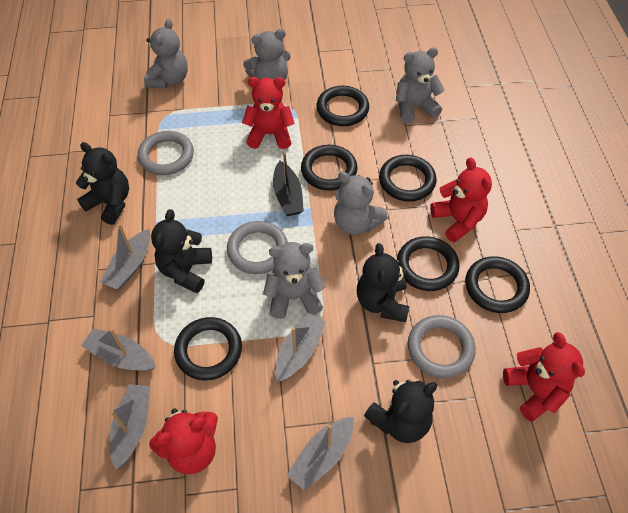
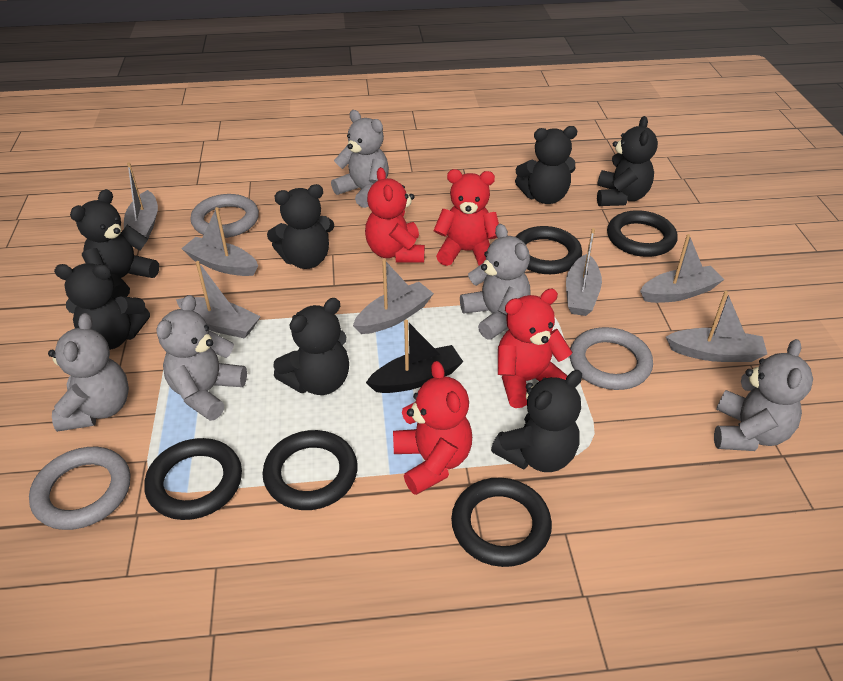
black ring: 6 -> 5
black teddy bear: 4 -> 7
grey boat: 5 -> 7

